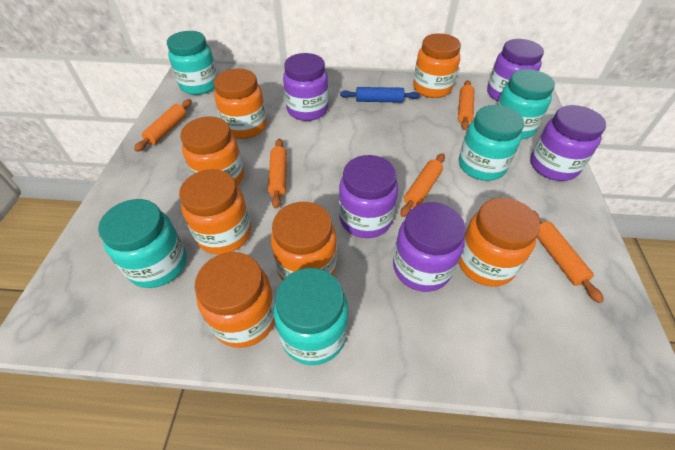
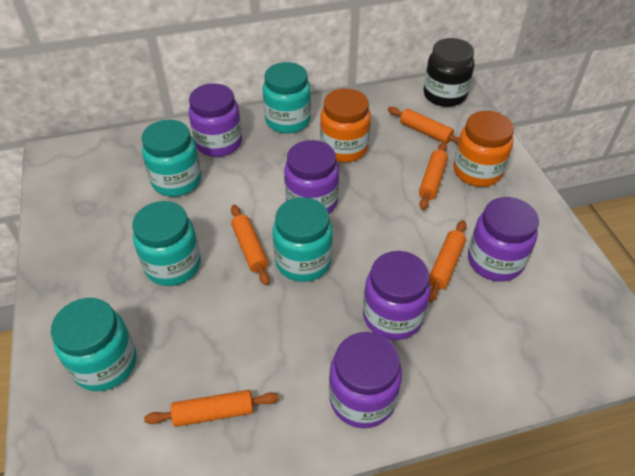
black jar: 0 -> 1
blue rolling pin: 1 -> 0
orange jar: 7 -> 2

